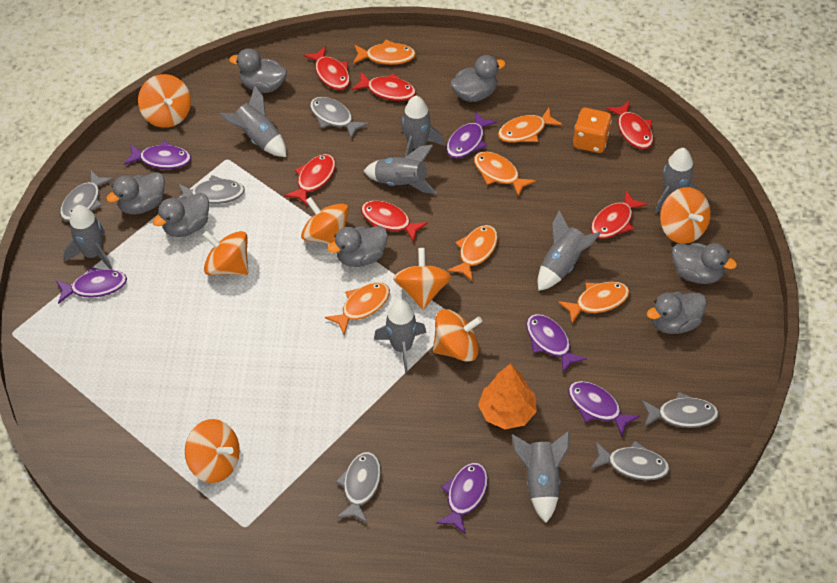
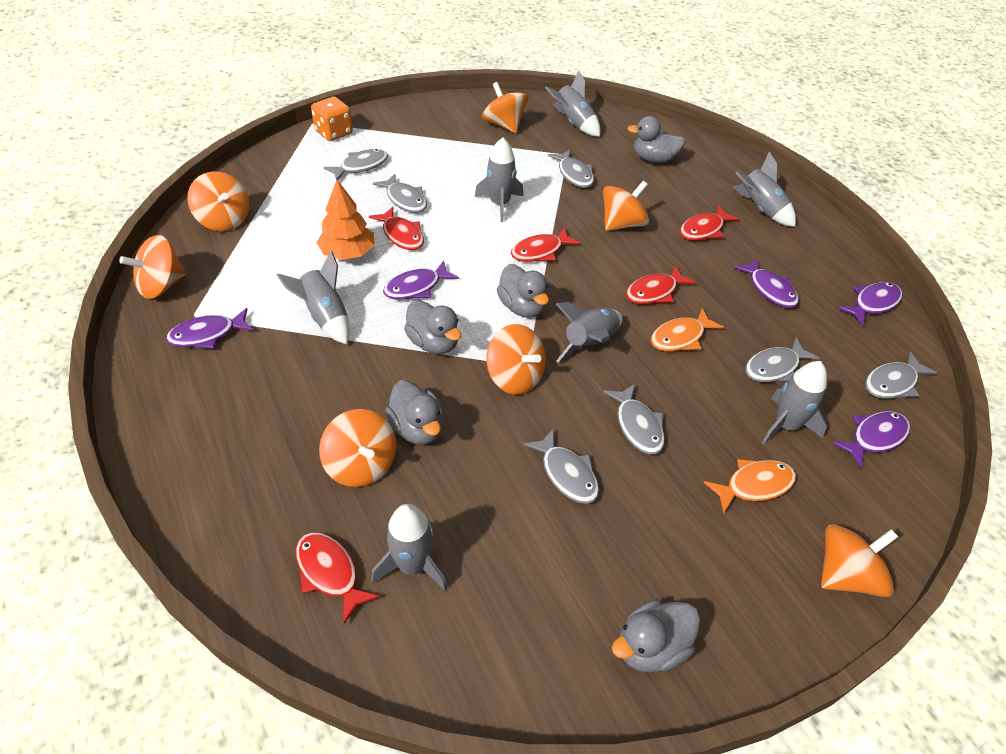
grey duck: 7 -> 5
grey fish: 6 -> 7
grey rocket: 8 -> 7
orange fish: 6 -> 2
purple fish: 6 -> 5
red fish: 6 -> 5

